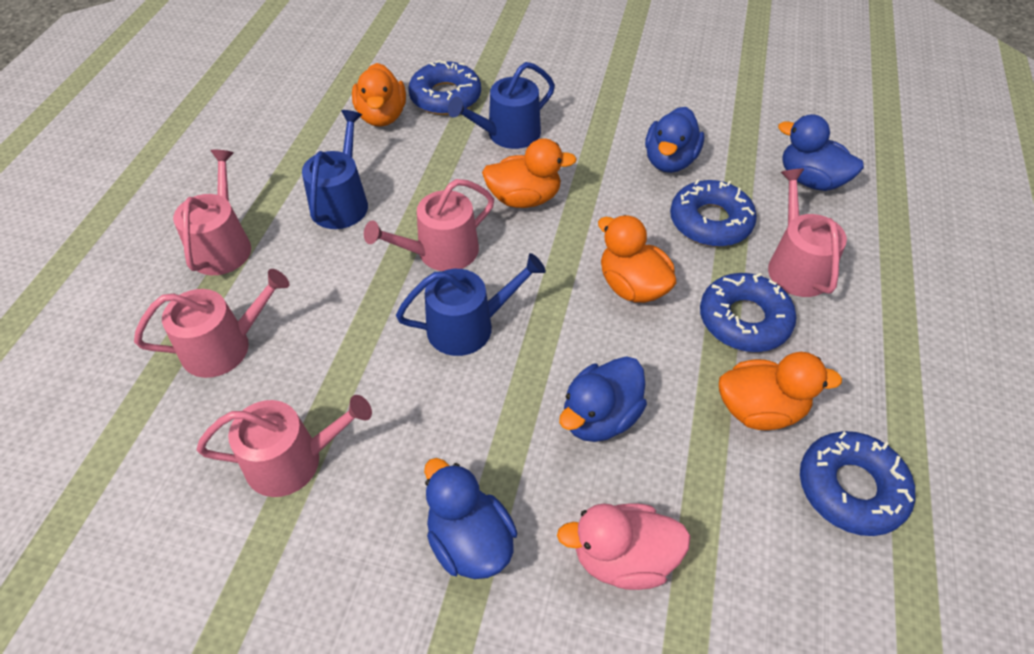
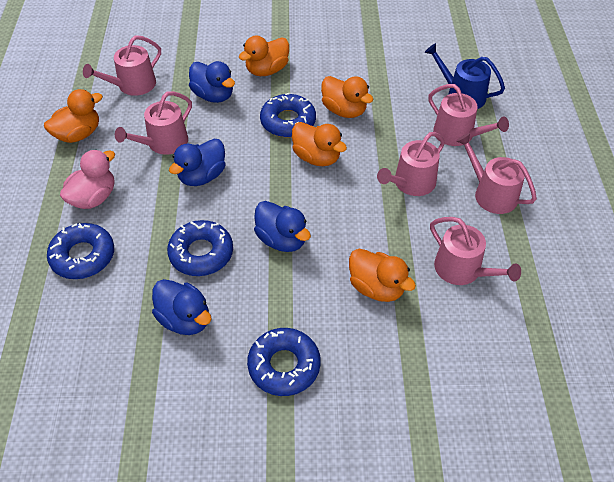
blue watering can: 3 -> 1
orange duck: 4 -> 5
pink watering can: 5 -> 6

